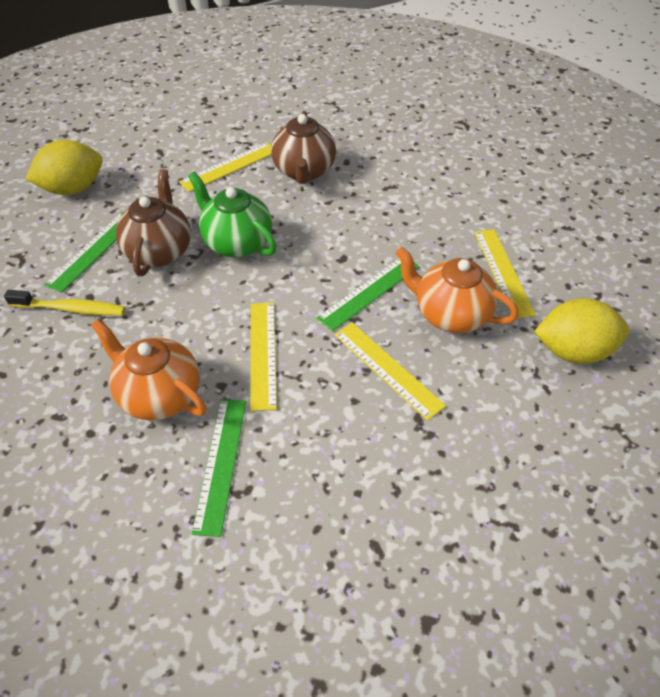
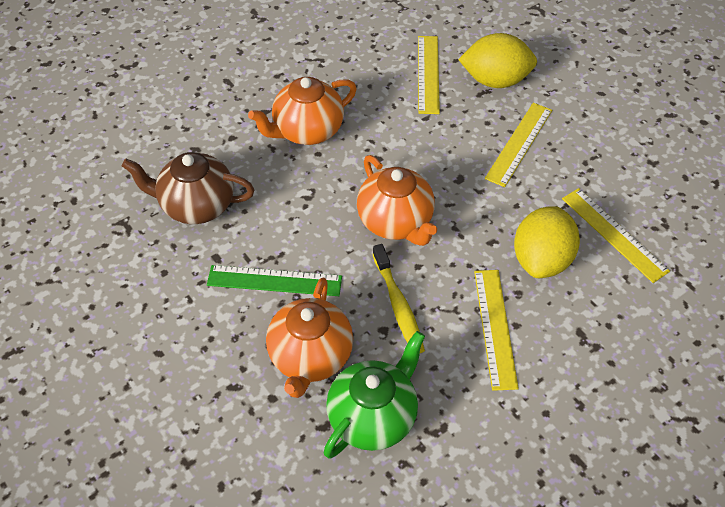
brown teapot: 2 -> 1
green ruler: 3 -> 1
orange teapot: 2 -> 3

